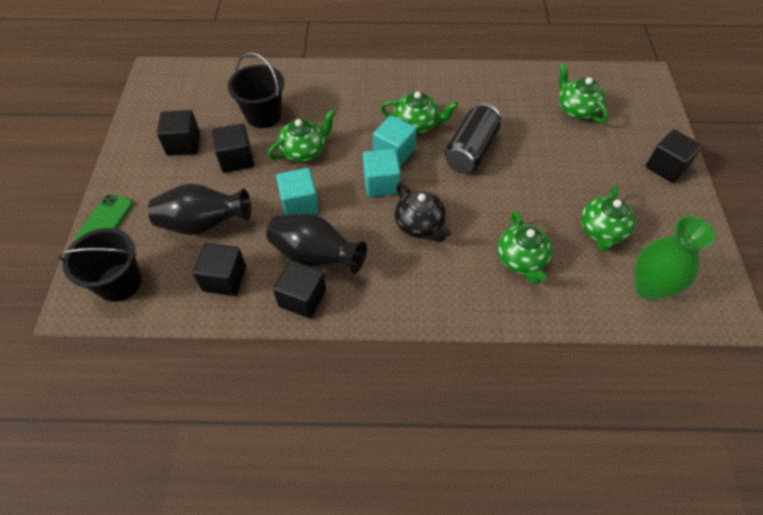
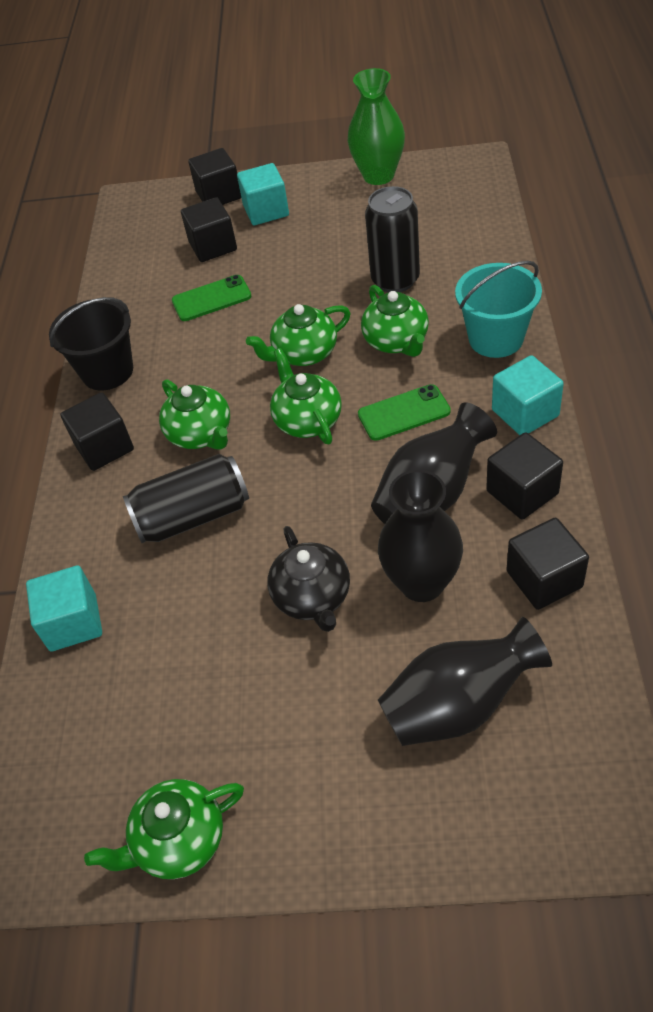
black bucket: 2 -> 1
black can: 1 -> 2
black vase: 2 -> 3
green phone: 1 -> 2
turquoise bucket: 0 -> 1

